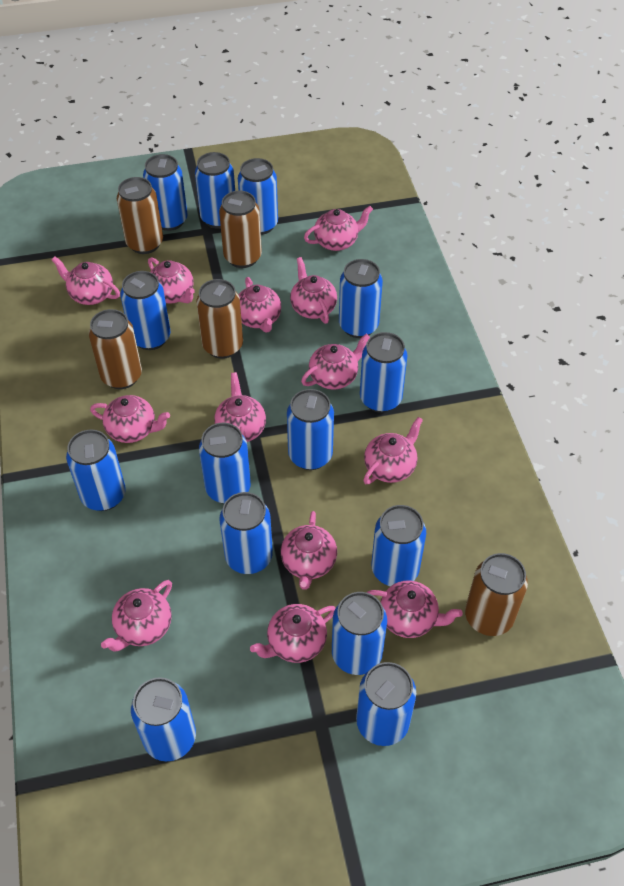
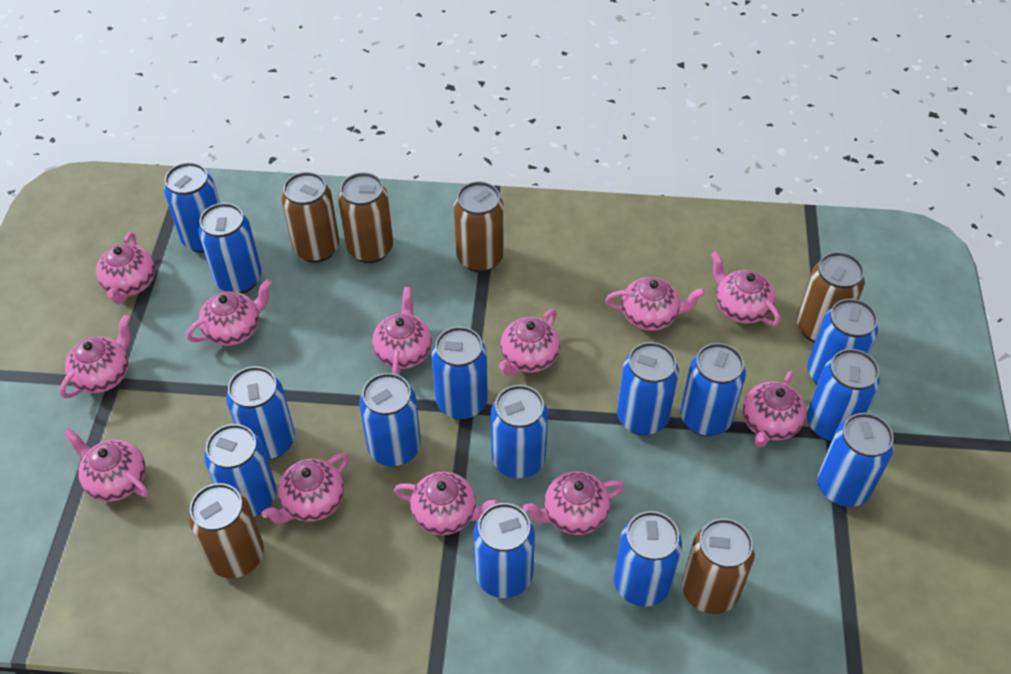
brown can: 5 -> 6
pink teapot: 13 -> 12

